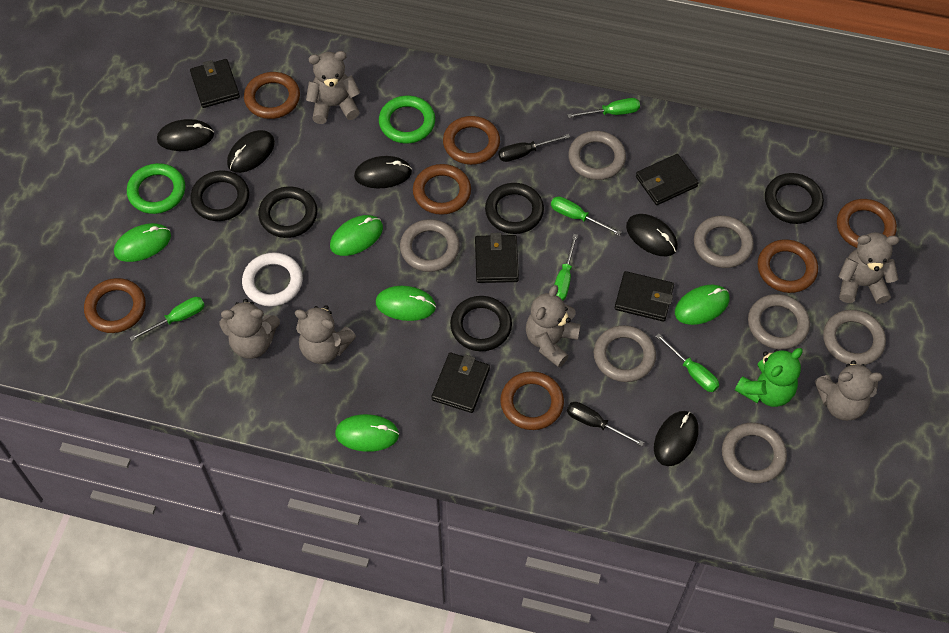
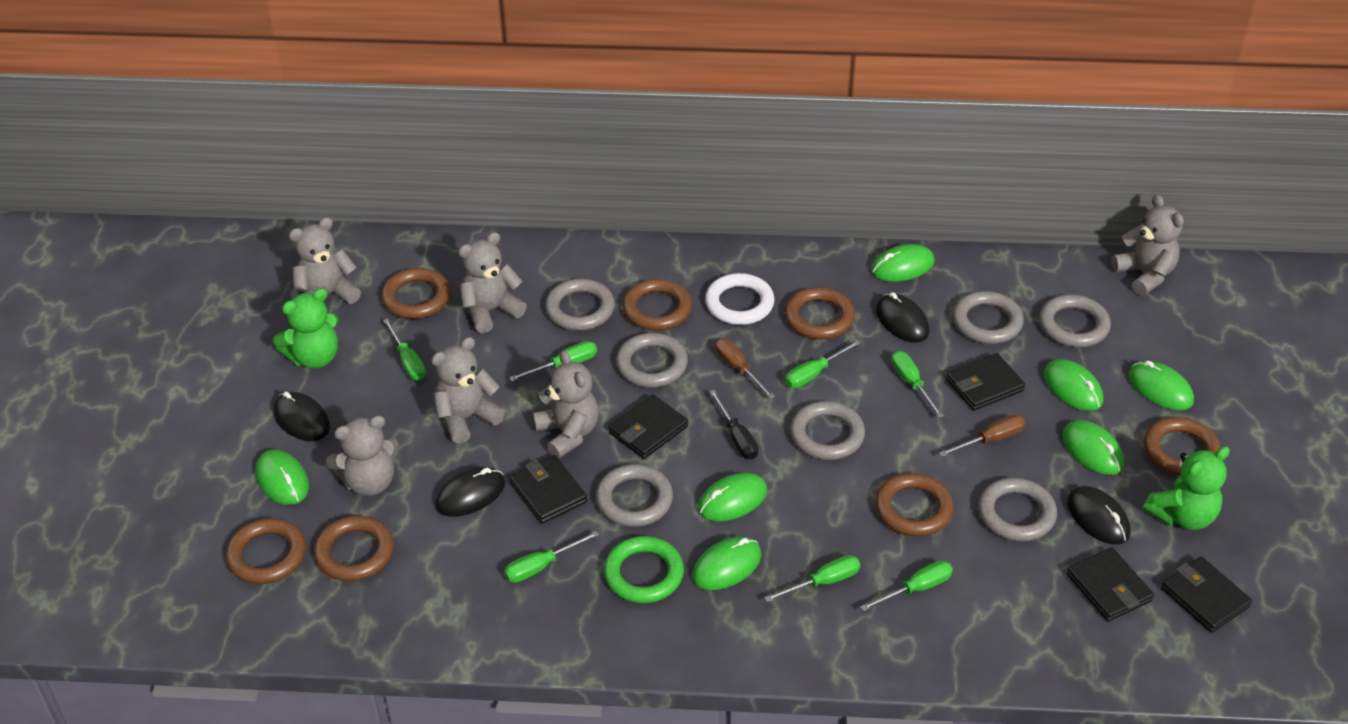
black mouse: 5 -> 4
black ring: 5 -> 0
black screwdriver: 2 -> 1
brown screwdriver: 0 -> 2
green mouse: 5 -> 7
green ring: 2 -> 1
green screwdriver: 5 -> 7
green teddy bear: 1 -> 2

